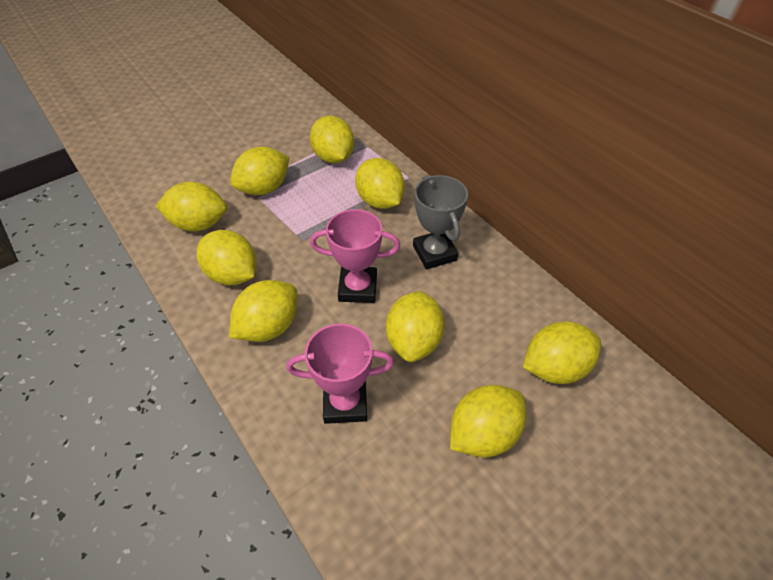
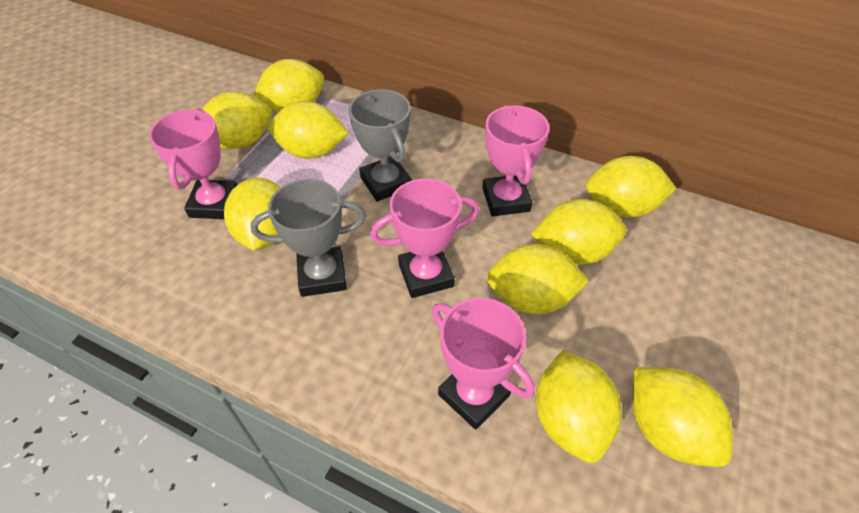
grey trophy: 1 -> 2
pink trophy: 2 -> 4

